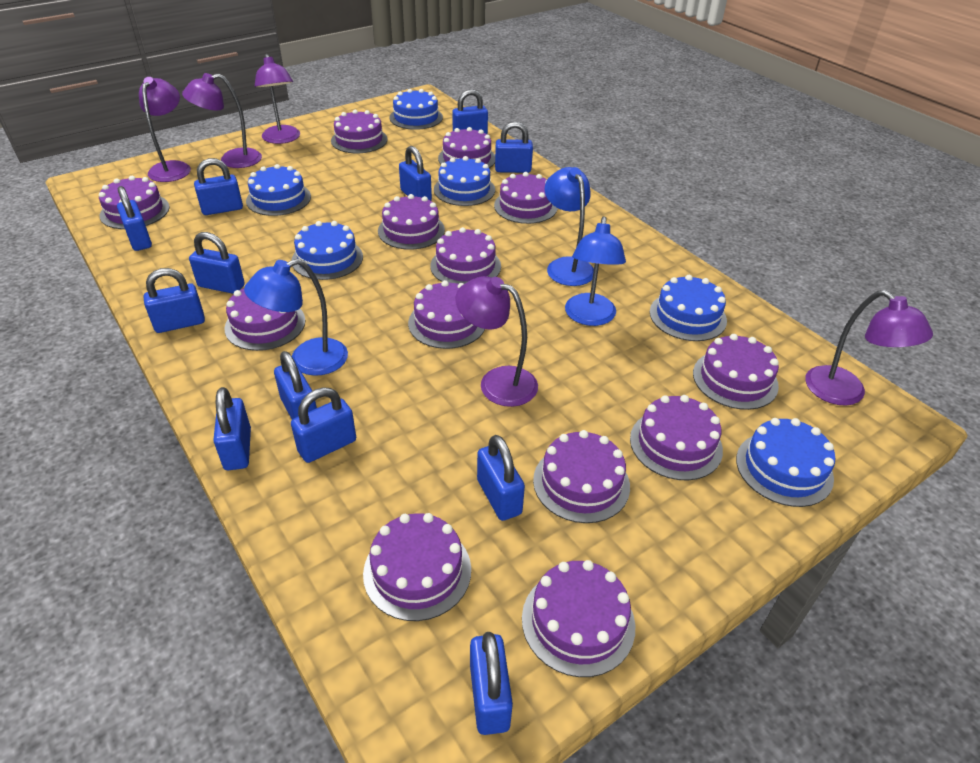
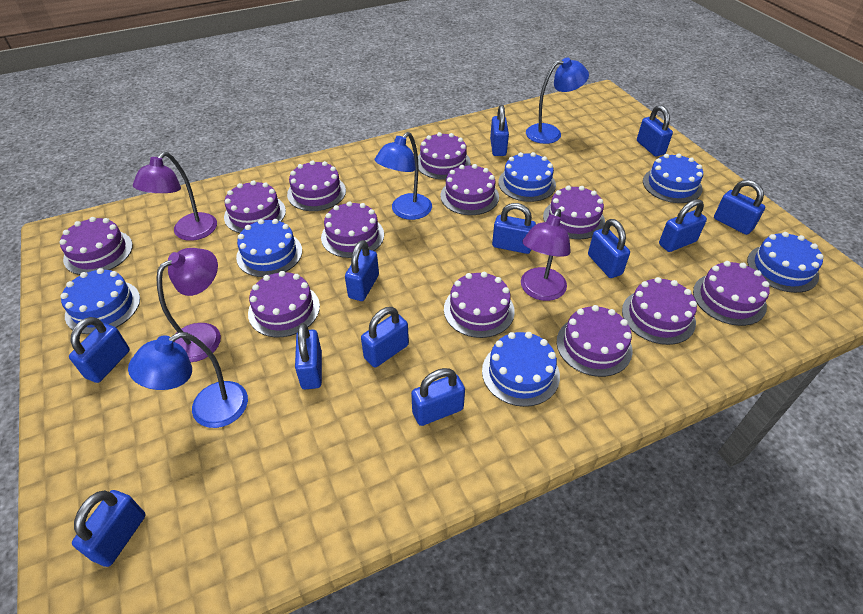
purple cake: 13 -> 12
purple lamp: 5 -> 3

